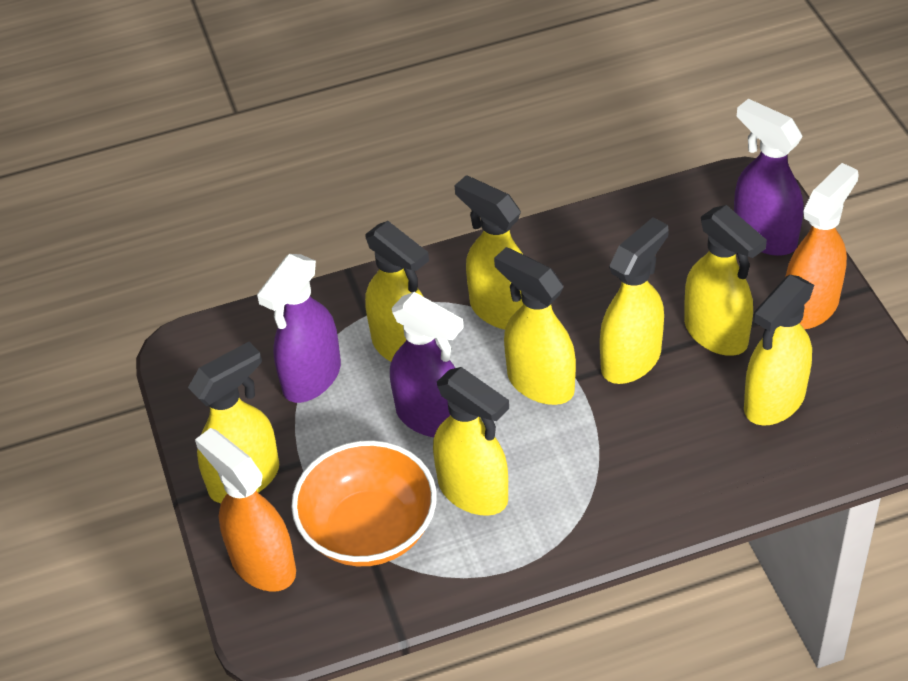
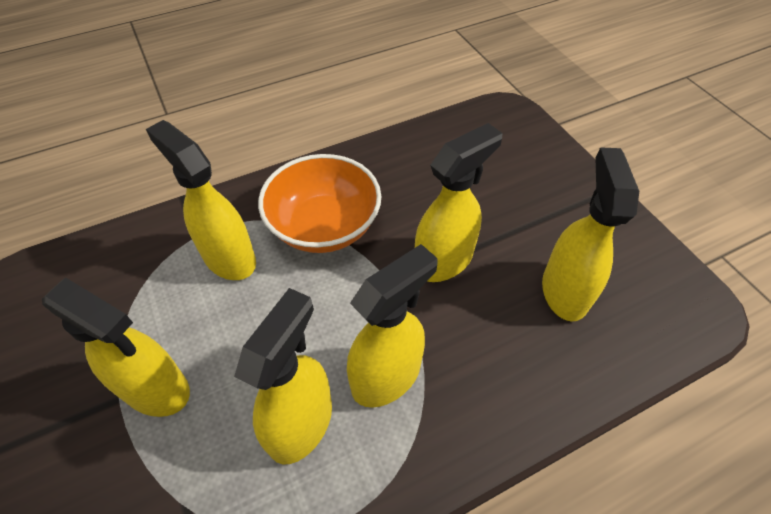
orange spray bottle: 2 -> 0
purple spray bottle: 3 -> 0
yellow spray bottle: 8 -> 6

